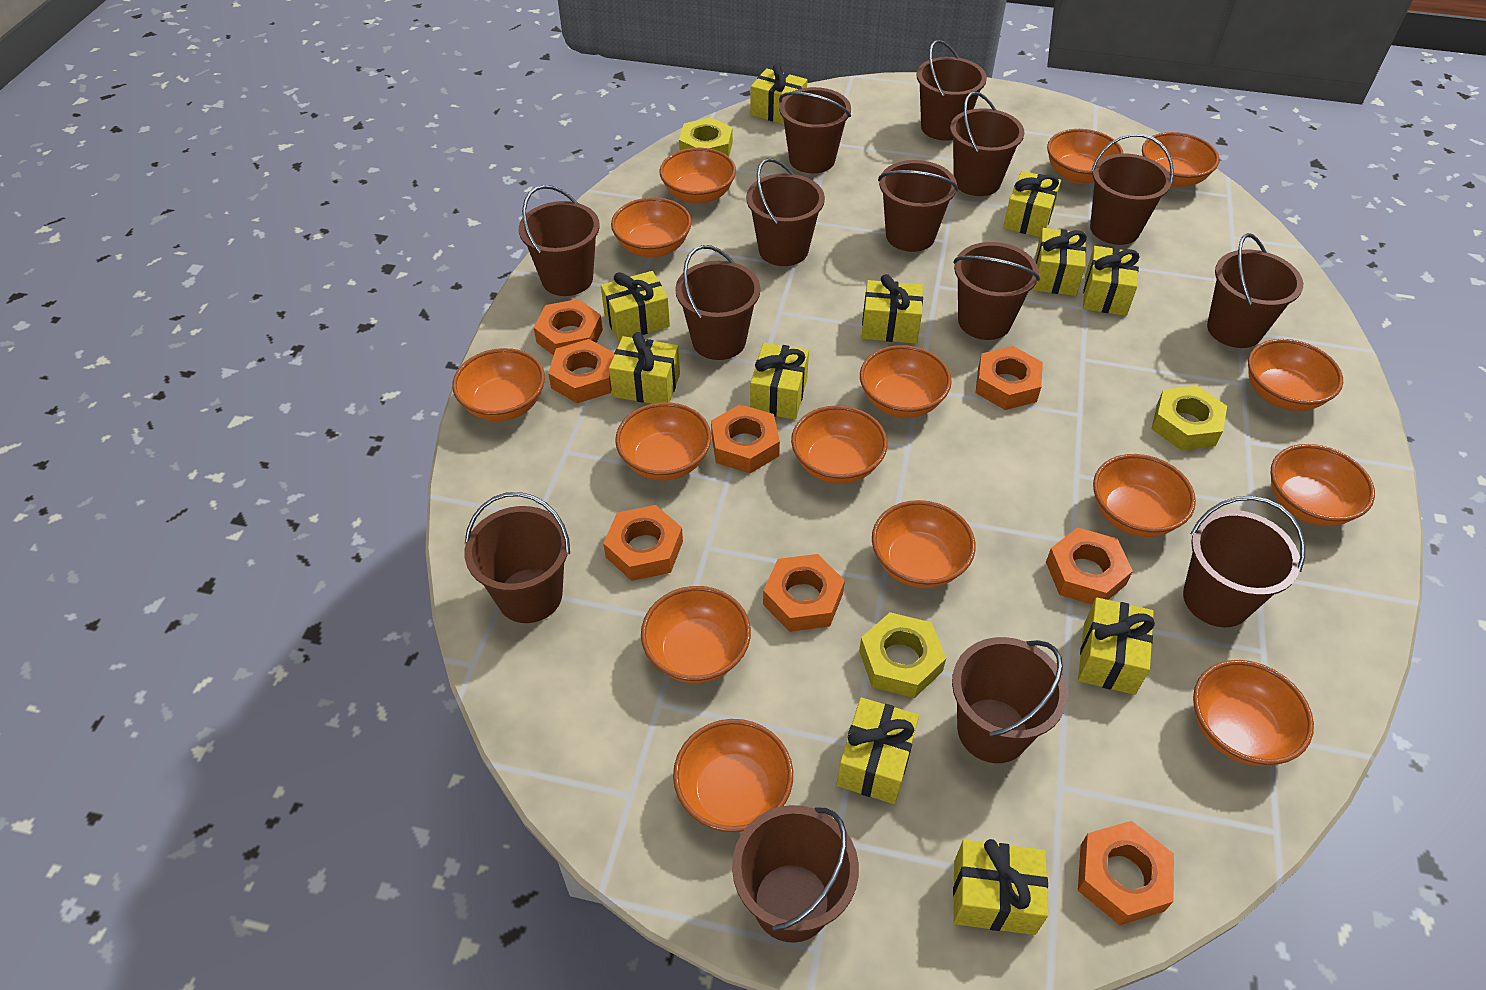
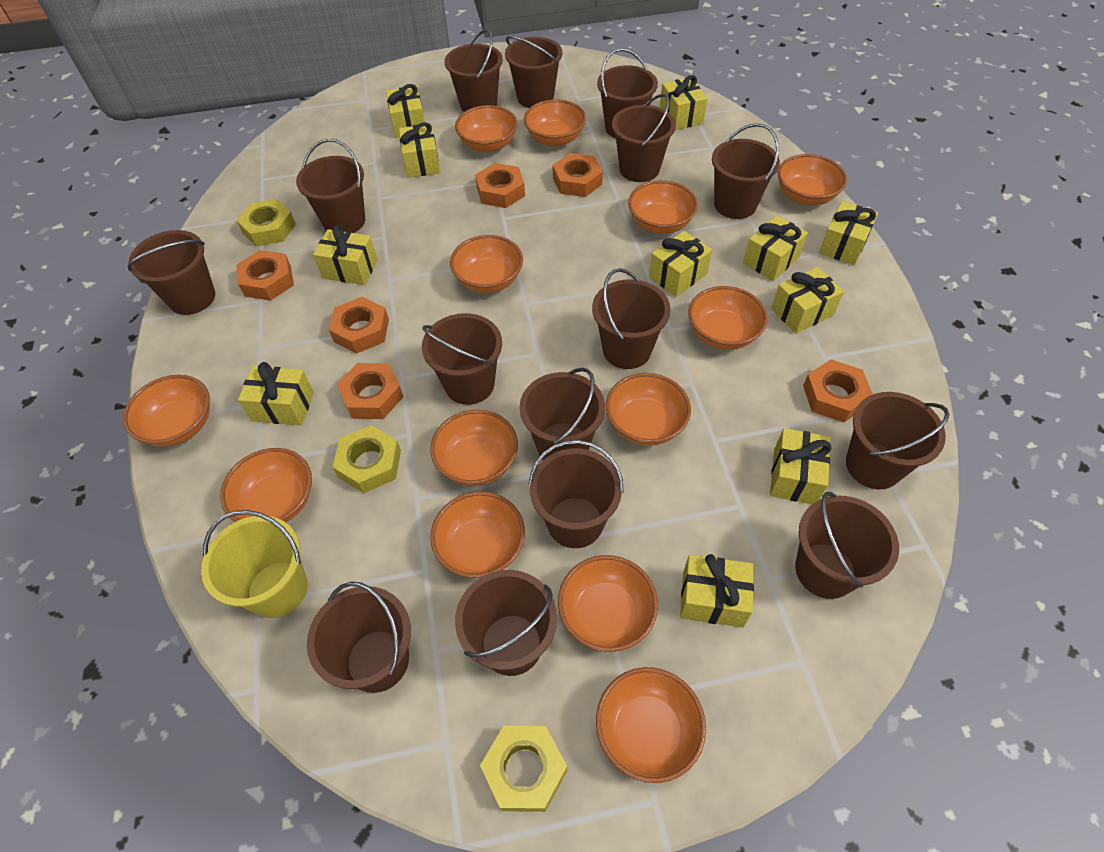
brown bucket: 14 -> 15
orange bowl: 15 -> 13
orange nut: 8 -> 6
yellow bucket: 0 -> 1

